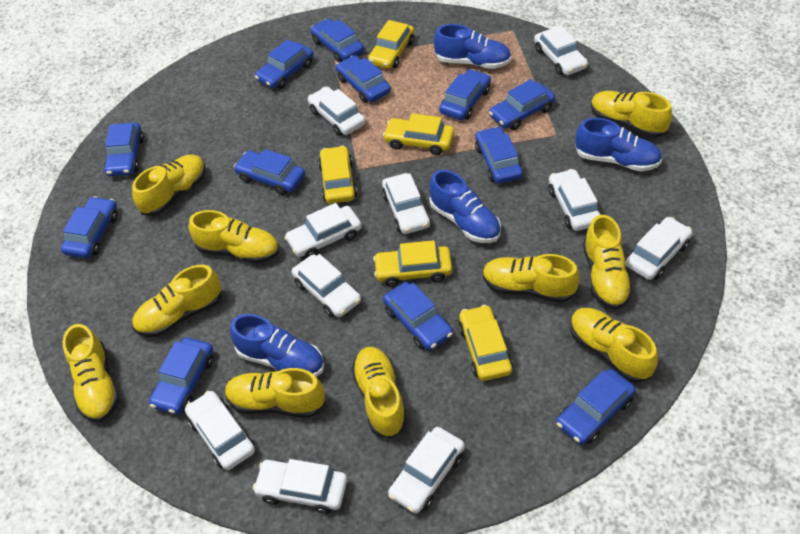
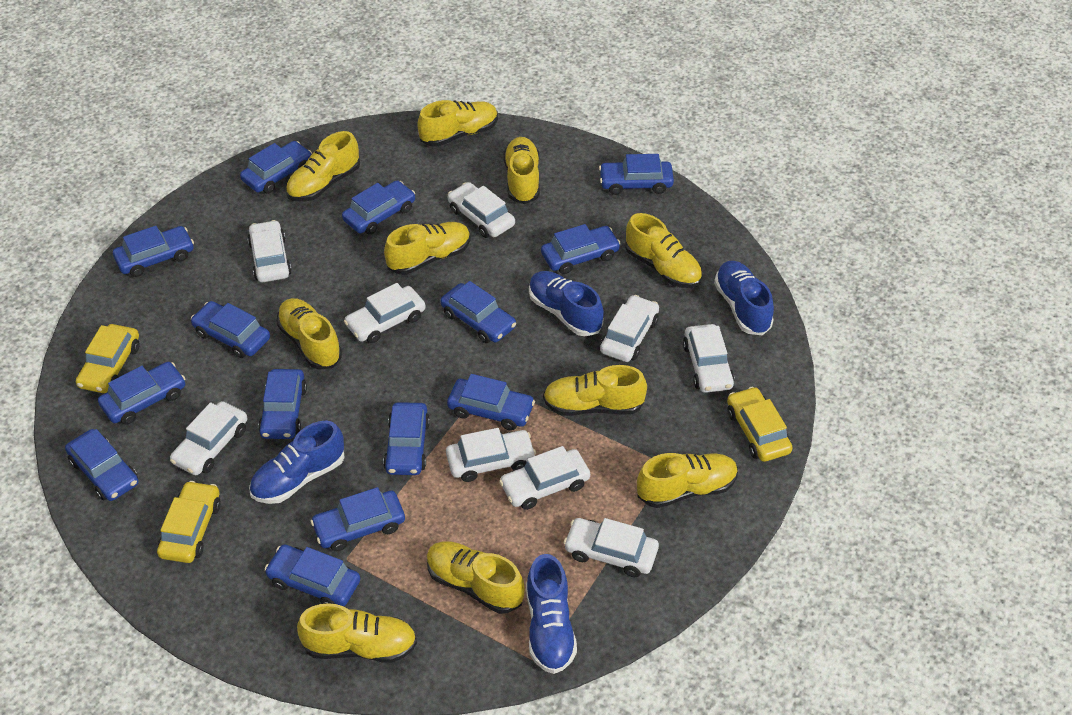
blue car: 12 -> 14
white car: 10 -> 9
yellow car: 5 -> 3

